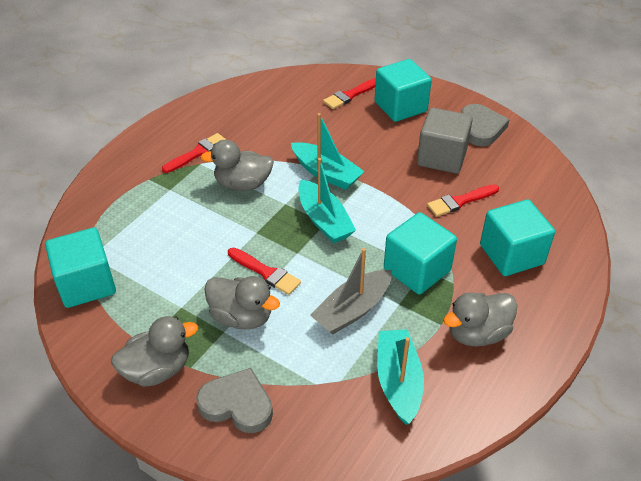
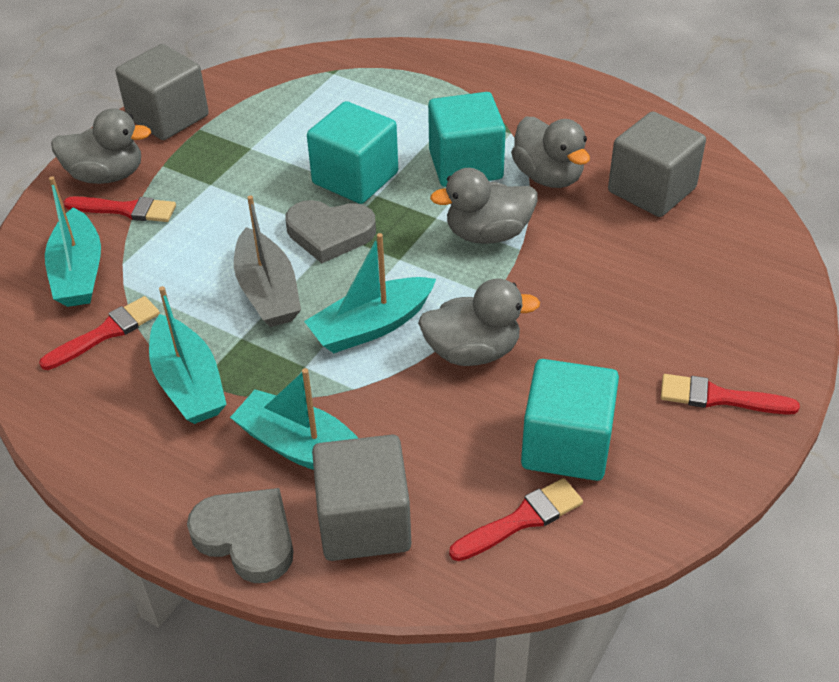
grey cube: 1 -> 3
turquoise boat: 3 -> 4
turquoise cube: 4 -> 3

